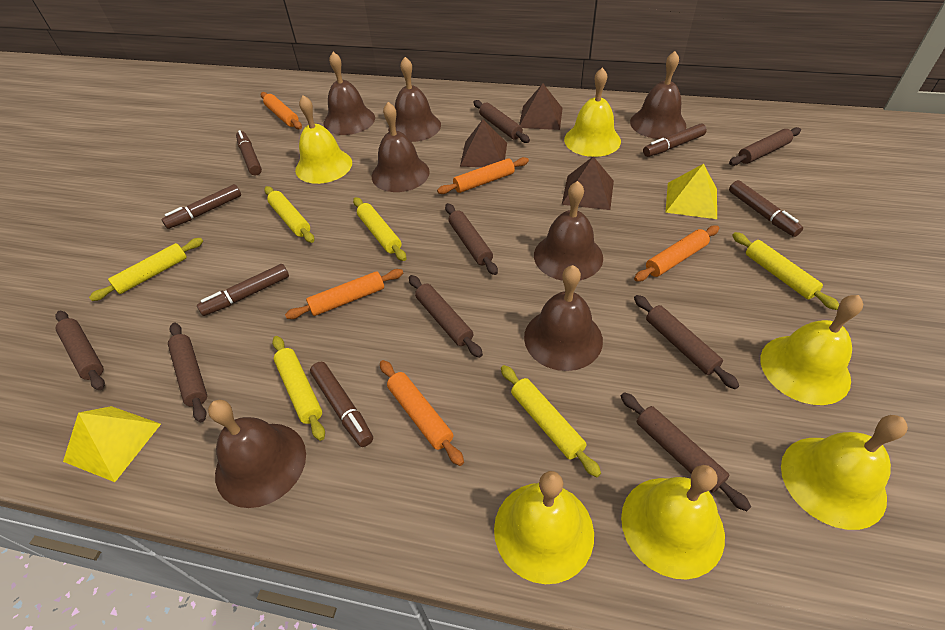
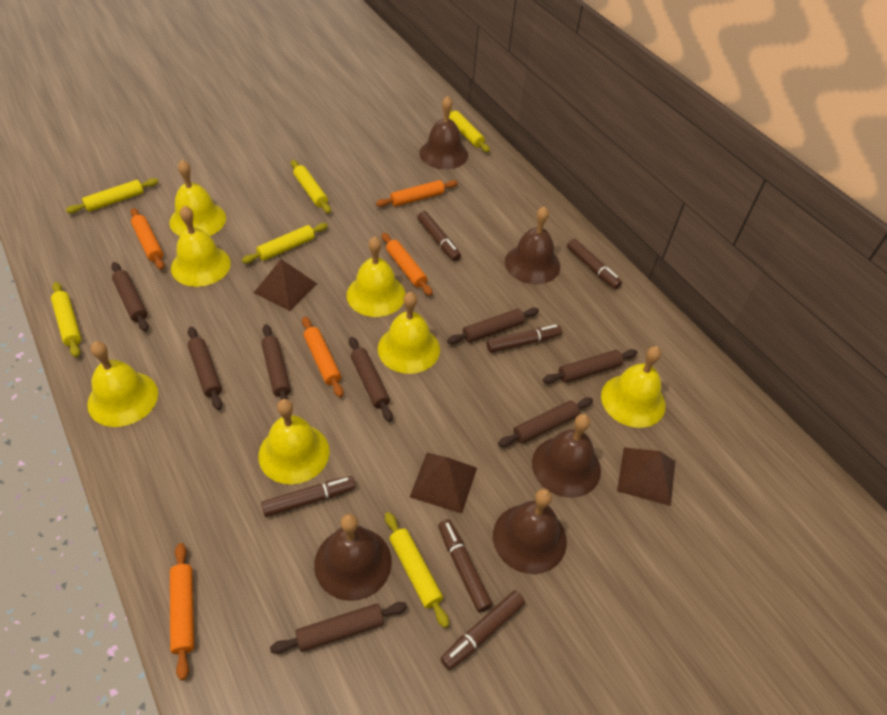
brown bell: 7 -> 5
yellow bell: 6 -> 7
yellow pyramid: 2 -> 0

